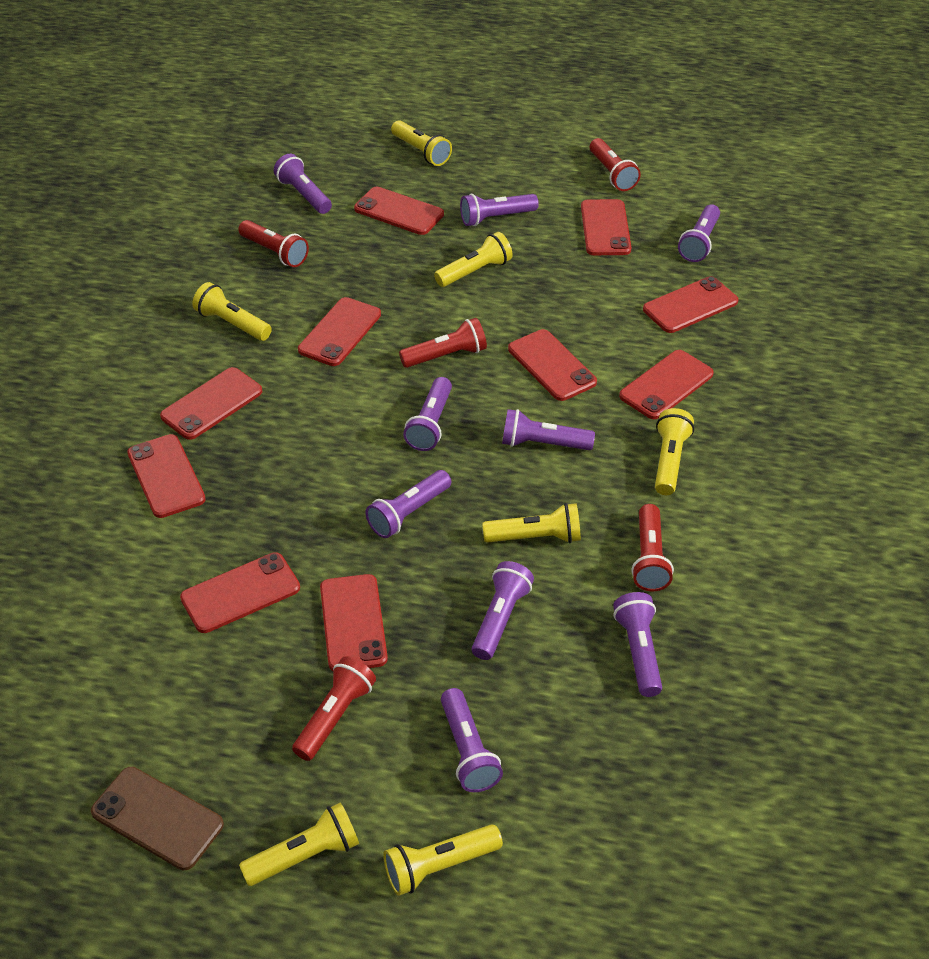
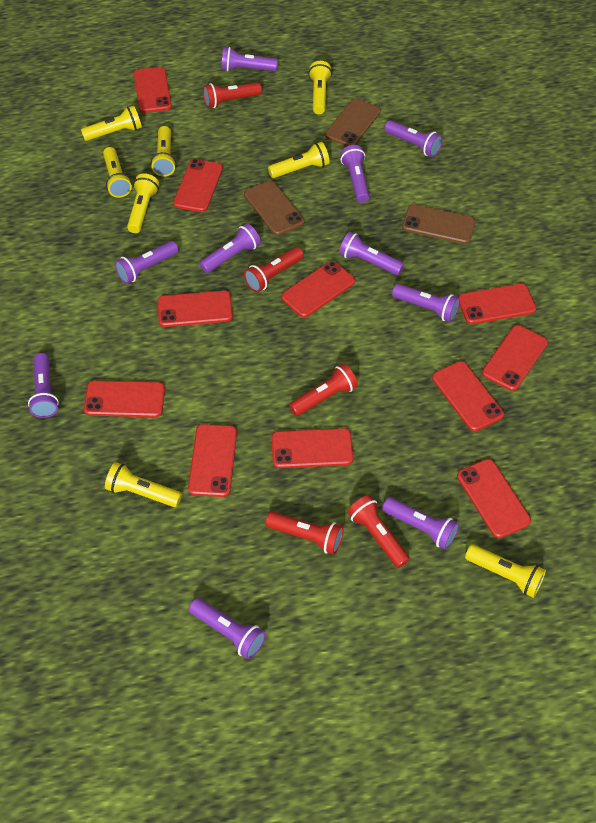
brown phone: 1 -> 3
purple flashlight: 9 -> 10
red phone: 10 -> 11
yellow flashlight: 7 -> 8

